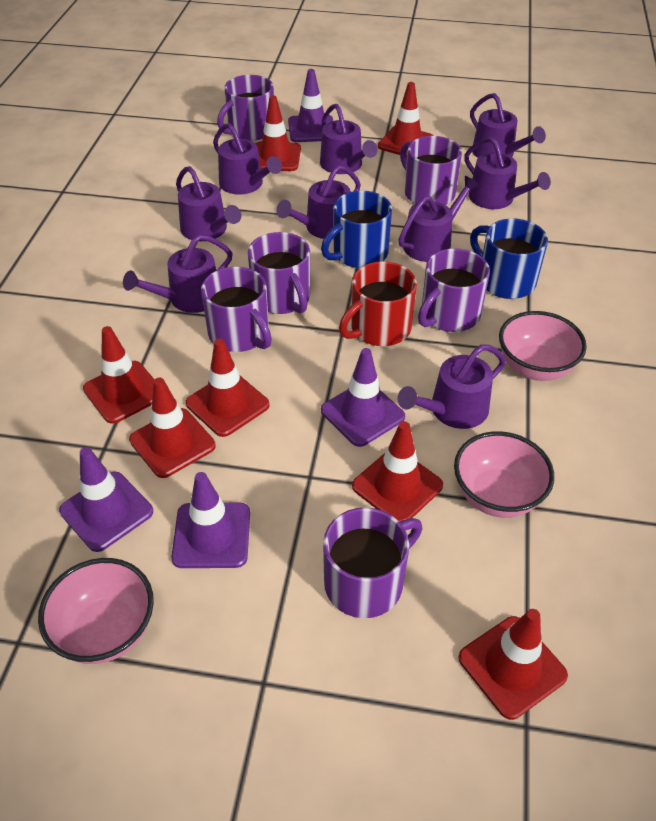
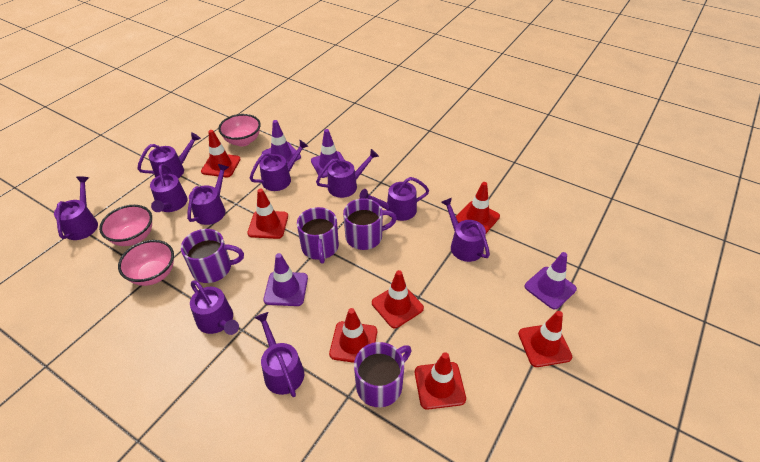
blue mug: 2 -> 0
purple mug: 6 -> 4
purple watering can: 9 -> 10
red mug: 1 -> 0

